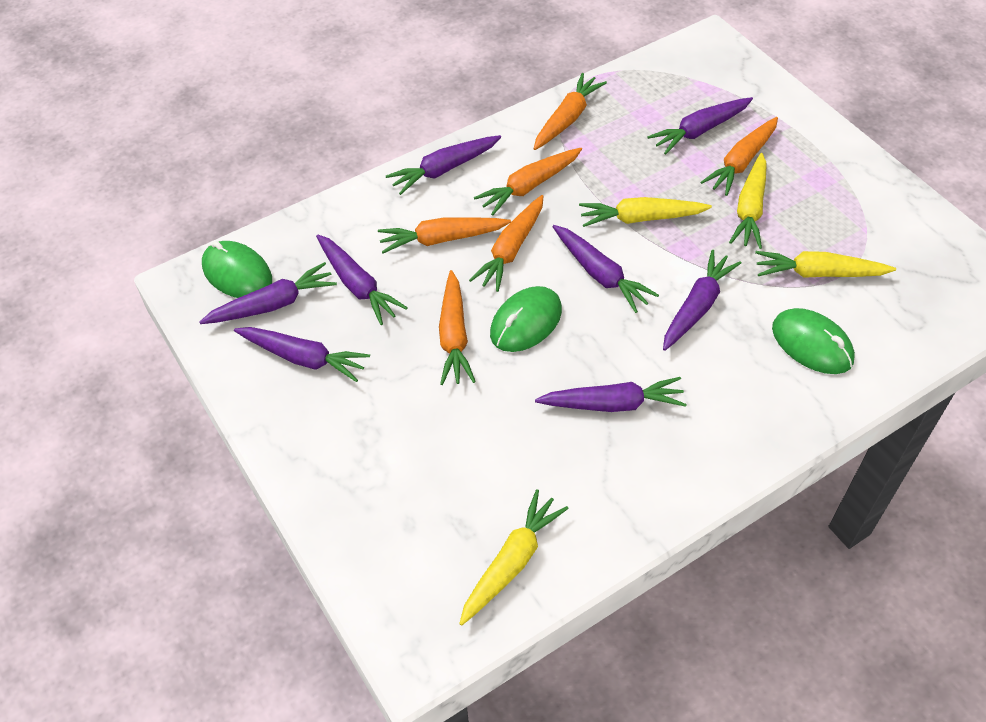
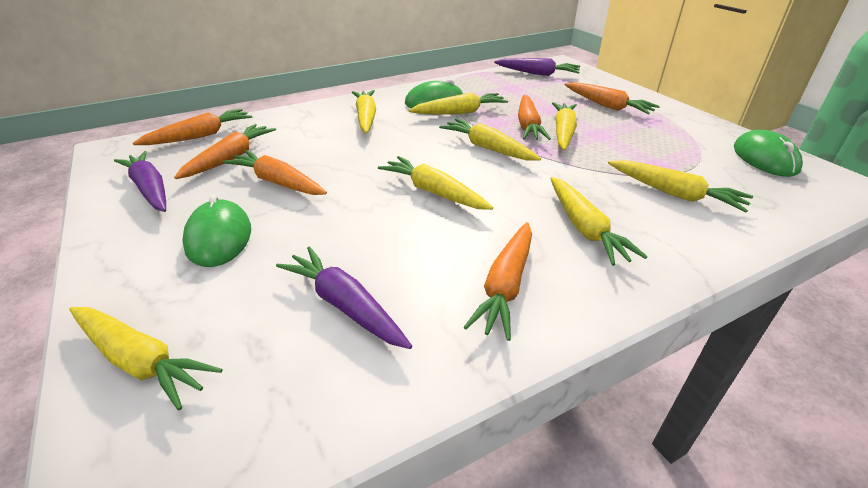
purple carrot: 8 -> 3
yellow carrot: 4 -> 8

